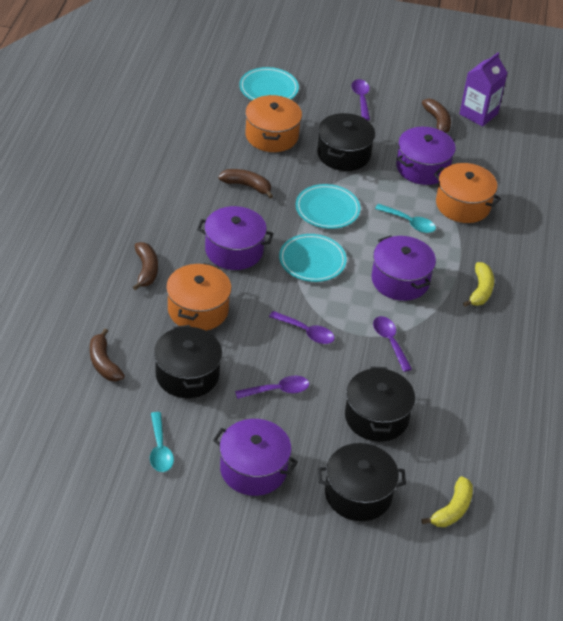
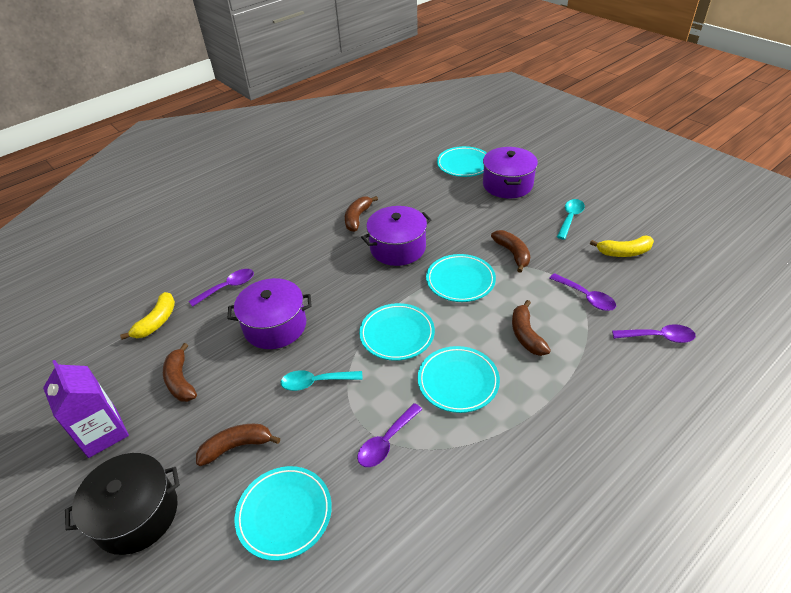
black pot: 4 -> 1
brown banana: 4 -> 5
orange pot: 3 -> 0
purple pot: 4 -> 3
turquoise plate: 3 -> 5

